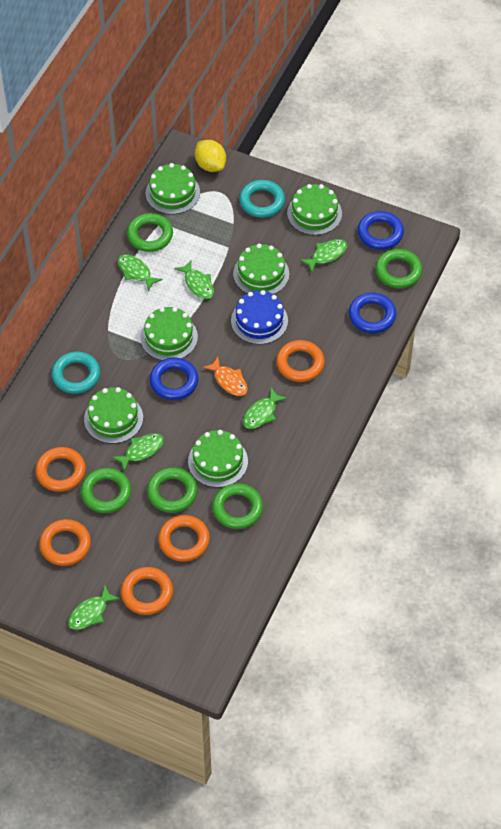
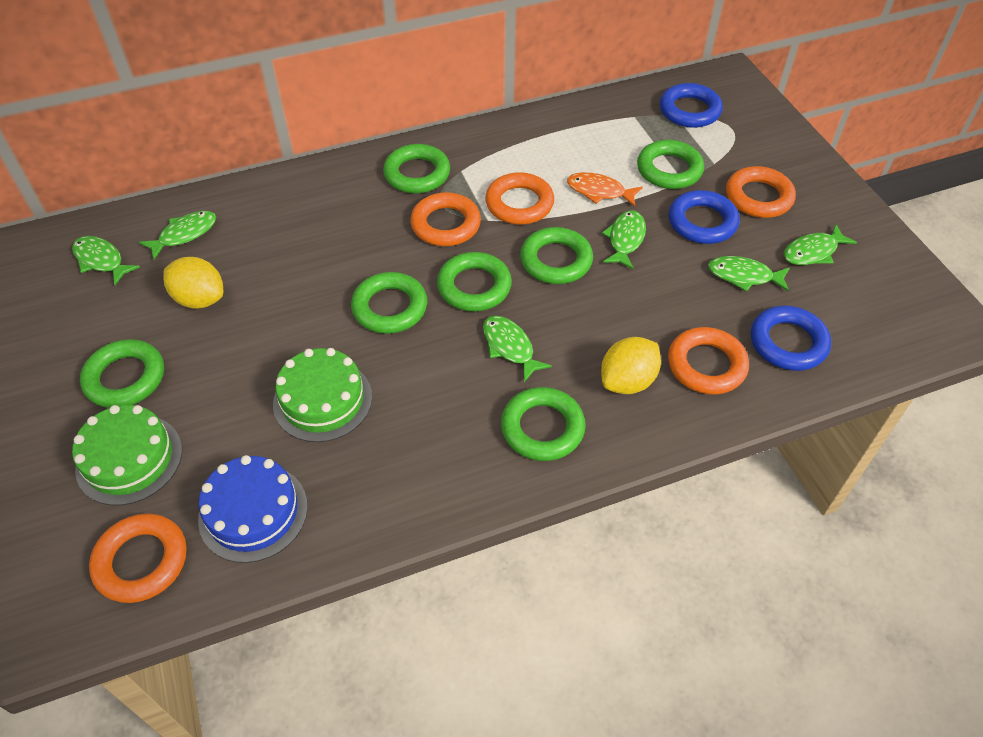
green cake: 6 -> 2
green ring: 5 -> 7
turquoise ring: 2 -> 0
yellow lemon: 1 -> 2

